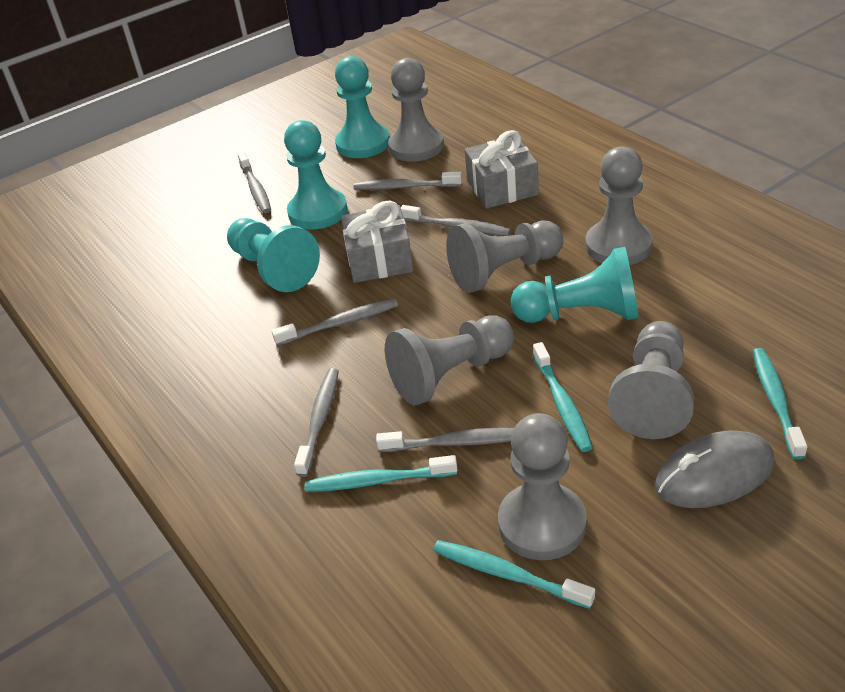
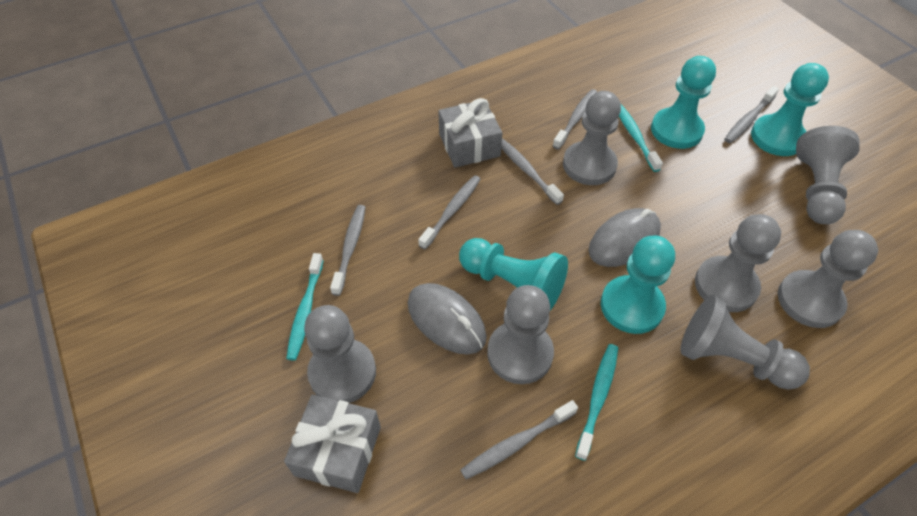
grey mouse: 1 -> 2
grey pawn: 6 -> 7
turquoise toothbrush: 4 -> 3

